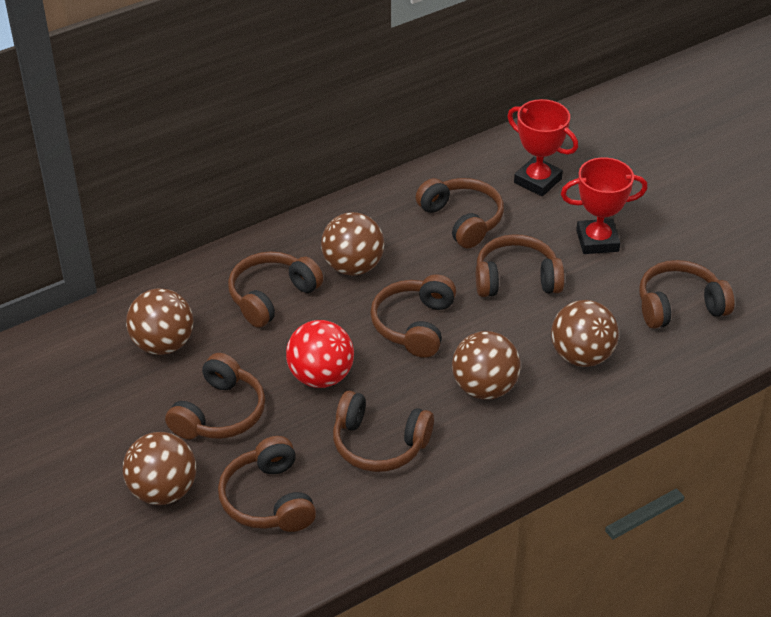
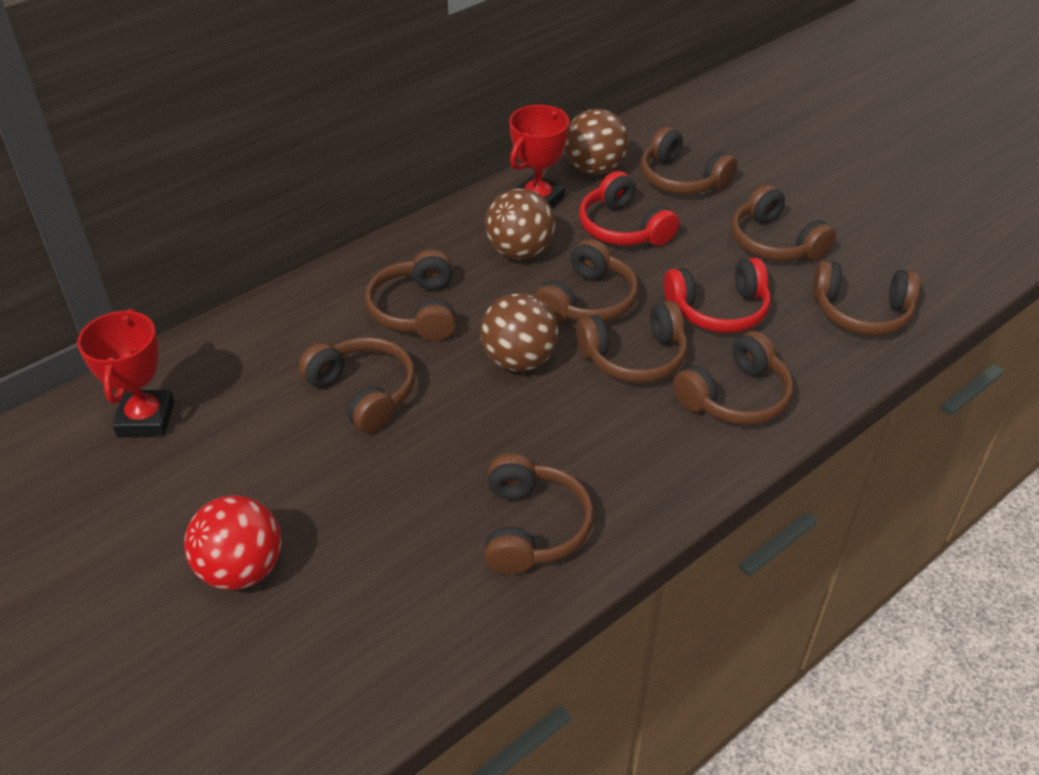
brown ball: 5 -> 3
brown headphones: 8 -> 9
red headphones: 0 -> 2

